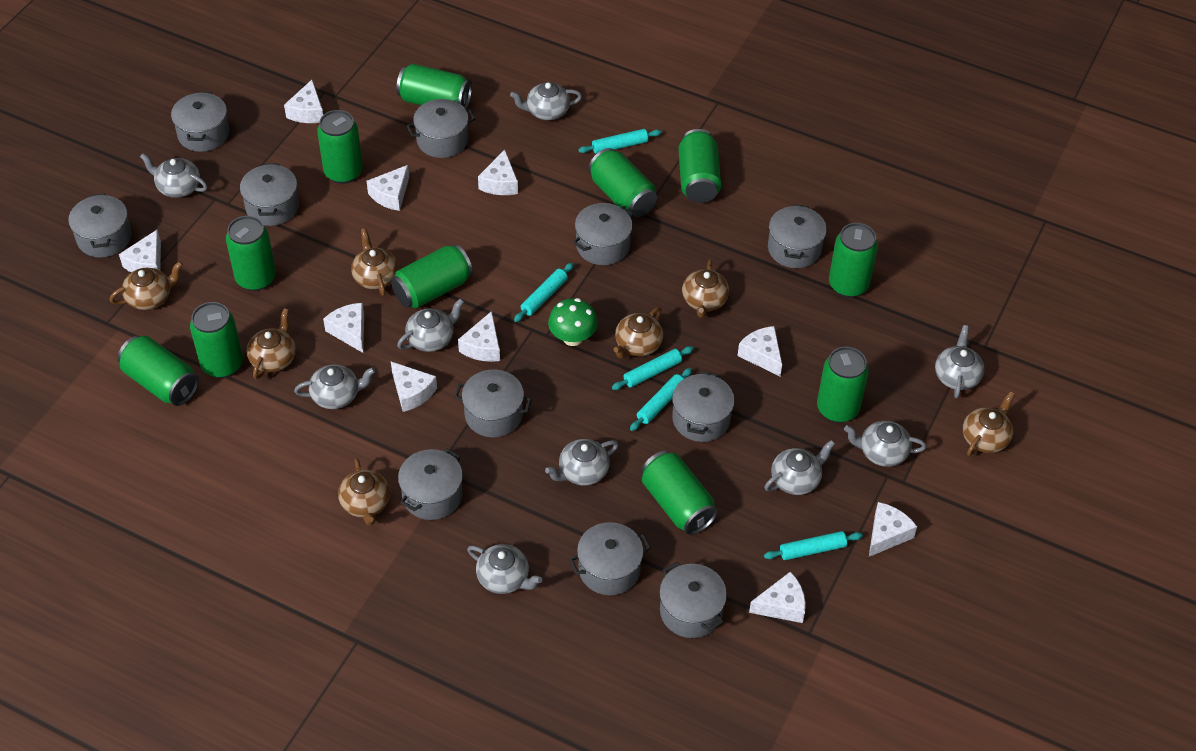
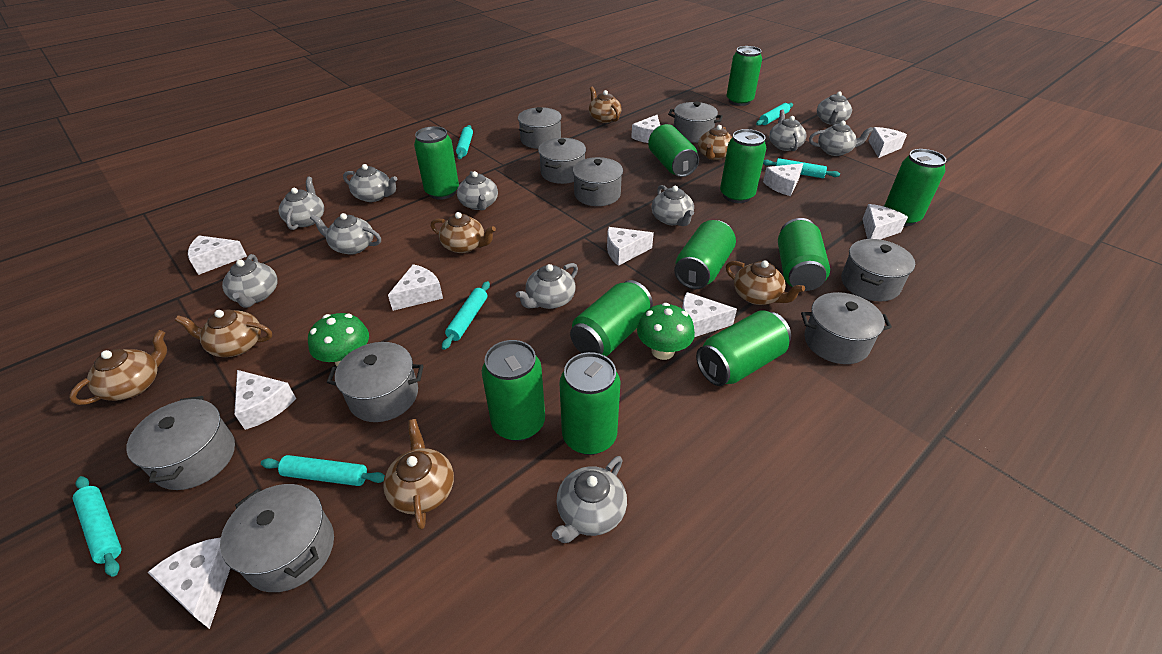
green mushroom: 1 -> 2
grey pot: 11 -> 9
grey teapot: 9 -> 11
turquoise rolling pin: 5 -> 6

